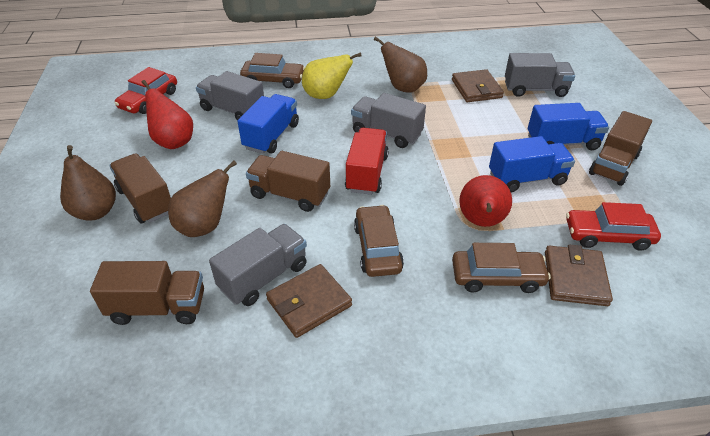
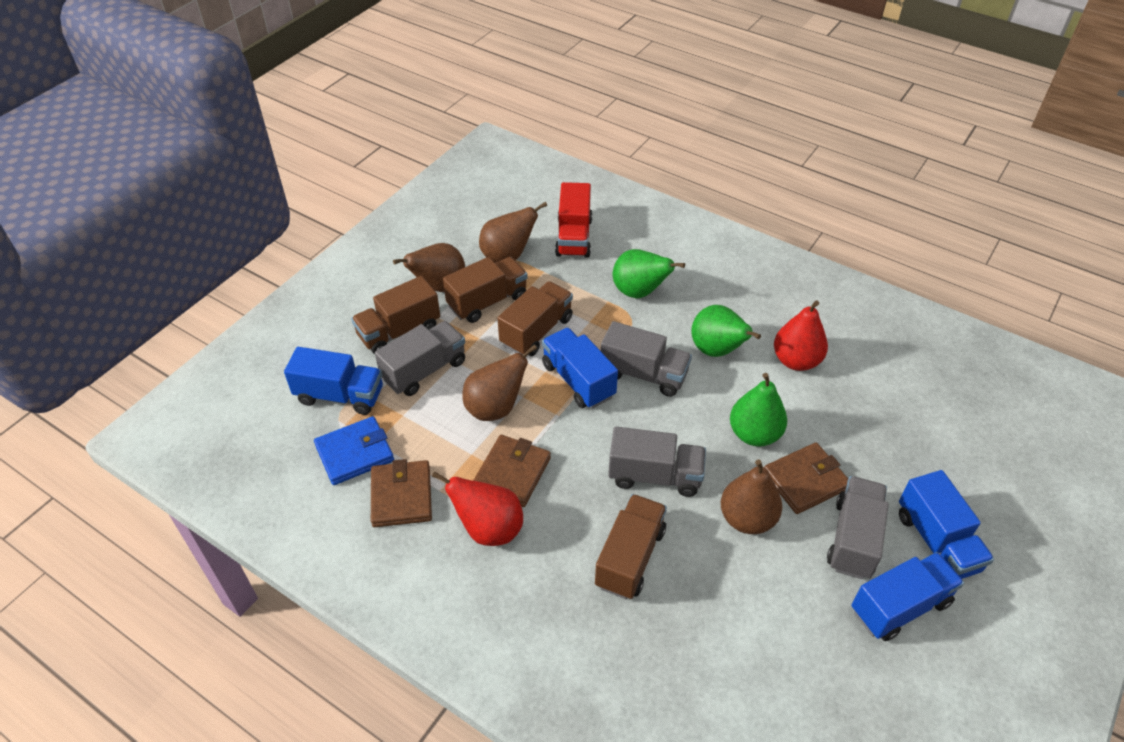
blue truck: 3 -> 4
blue wallet: 0 -> 1
brown car: 3 -> 0
brown pear: 3 -> 4
green pear: 0 -> 3
red car: 2 -> 0
yellow pear: 1 -> 0

